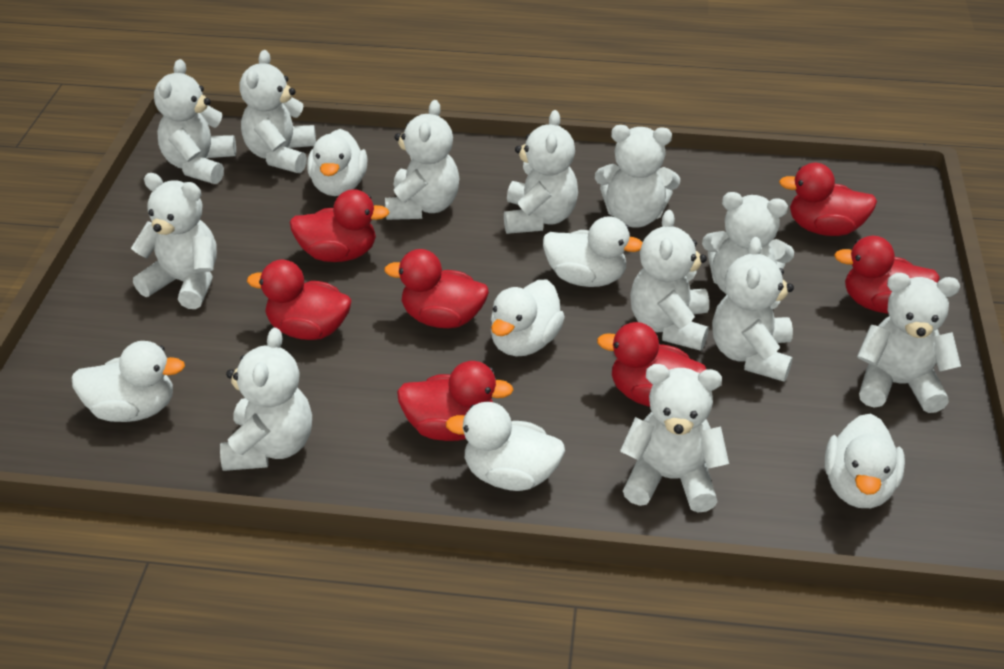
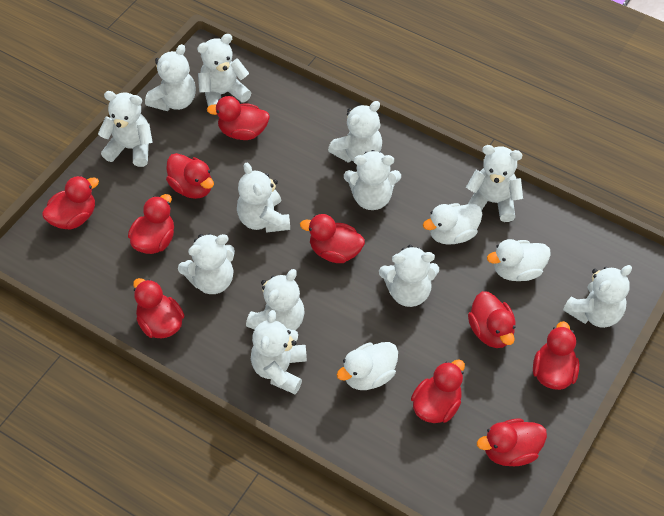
red duck: 7 -> 10
white duck: 6 -> 3

